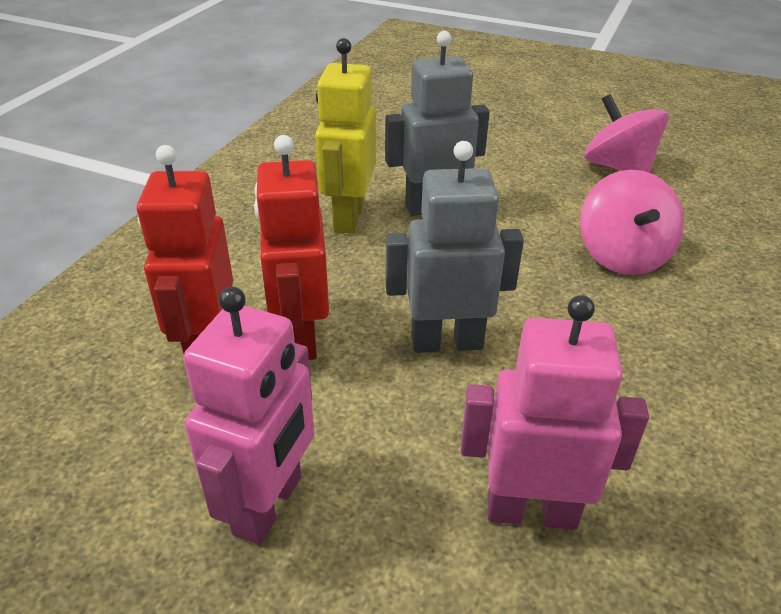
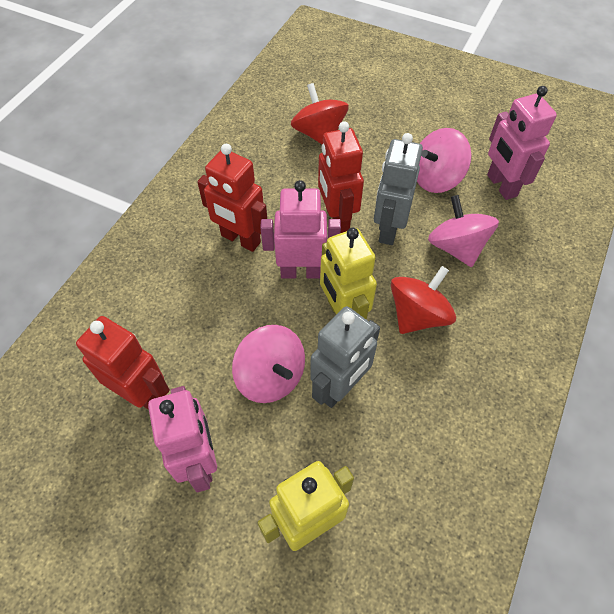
pink robot: 2 -> 3
pink spinning top: 2 -> 3
red robot: 2 -> 3
red spinning top: 0 -> 2
yellow robot: 1 -> 2

